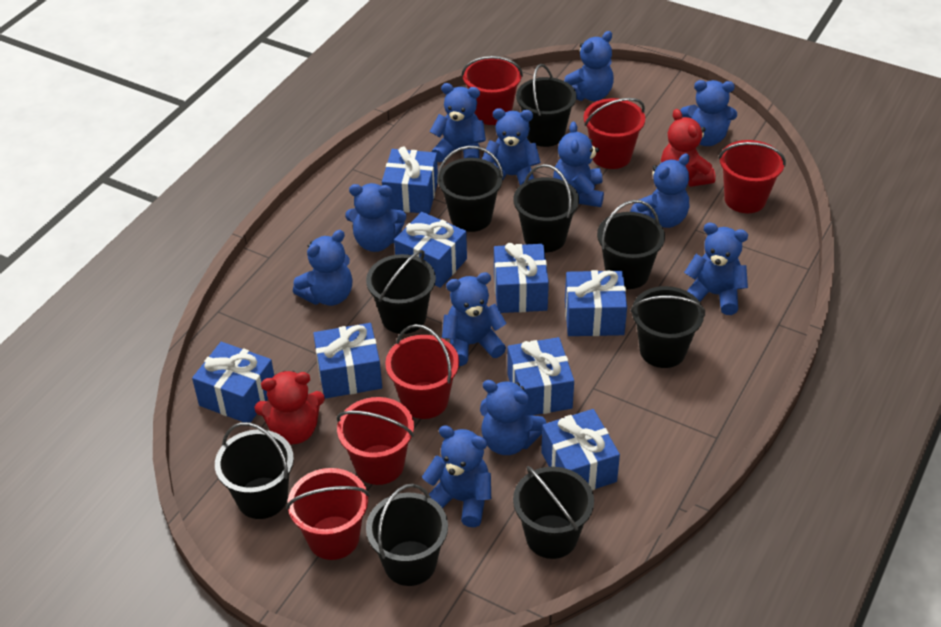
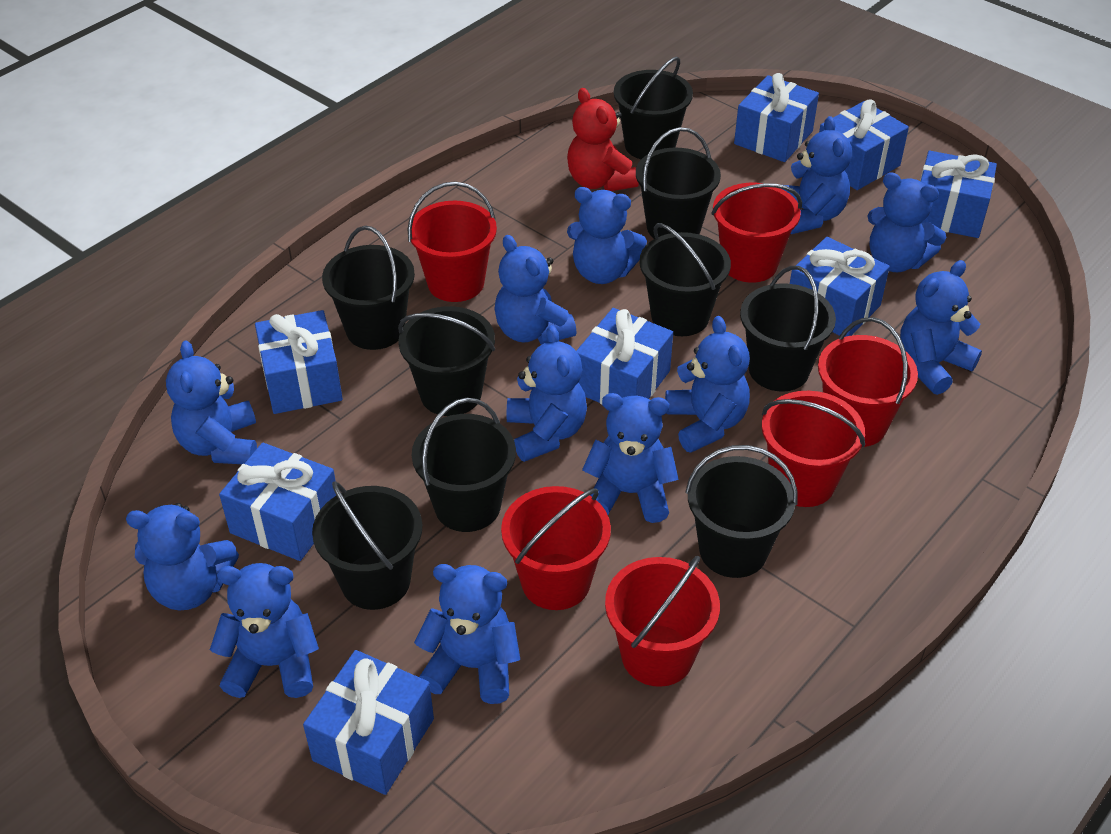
red teddy bear: 2 -> 1

